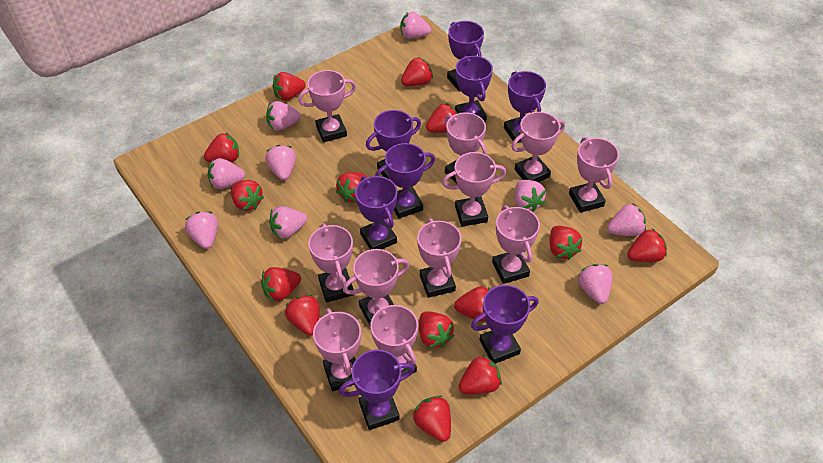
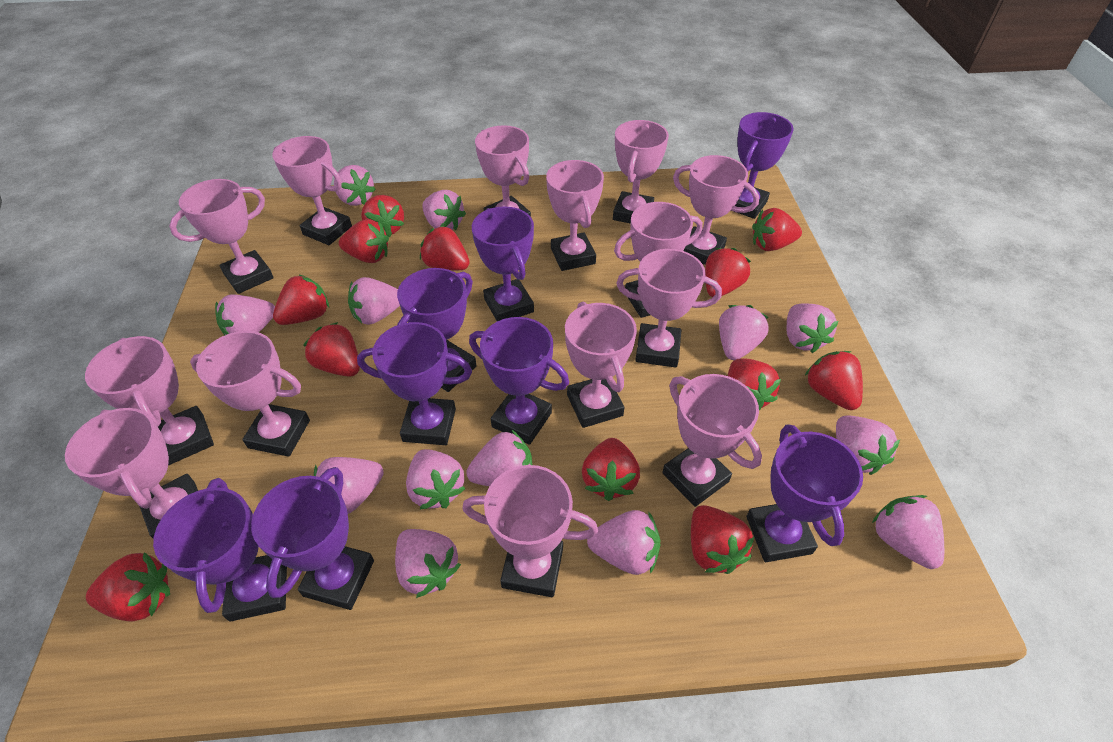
pink strawberry: 9 -> 13
pink trophy: 11 -> 14
red strawberry: 14 -> 12

